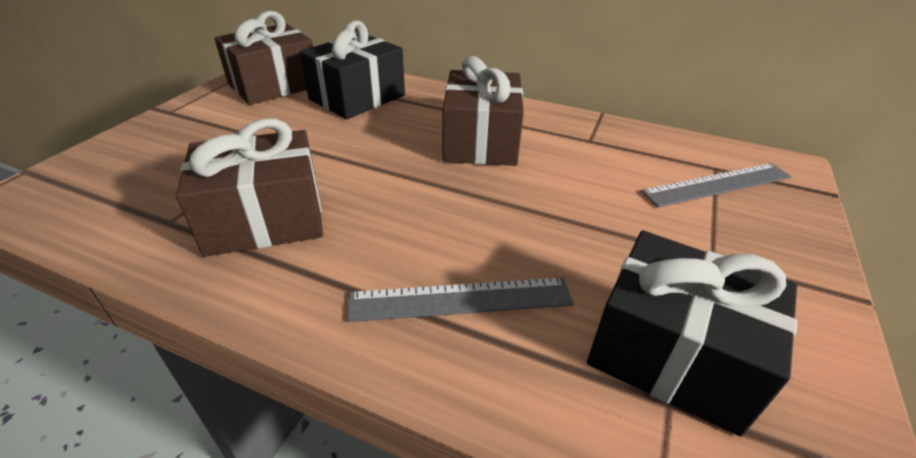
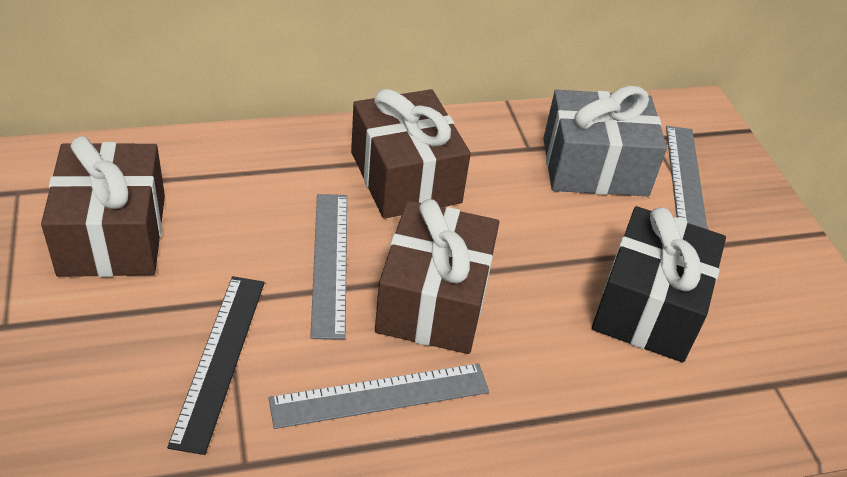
black gift: 2 -> 1
black ruler: 0 -> 1
grey gift: 0 -> 1
grey ruler: 2 -> 3

